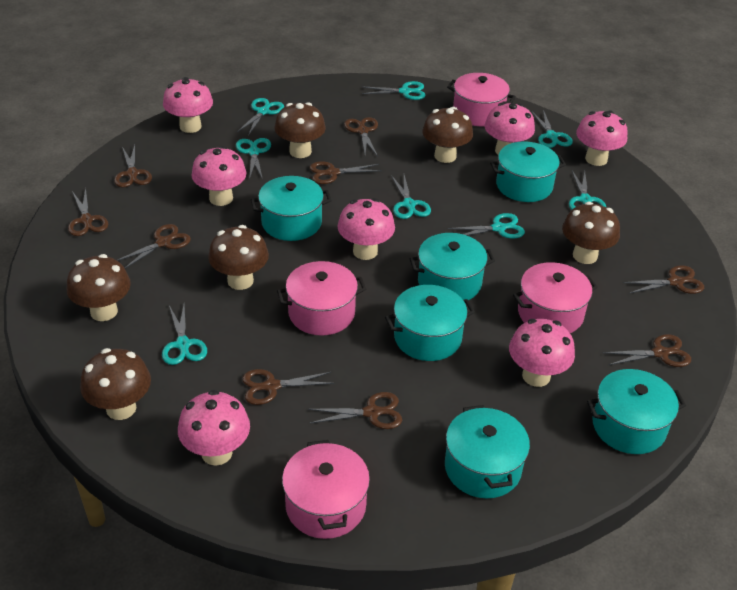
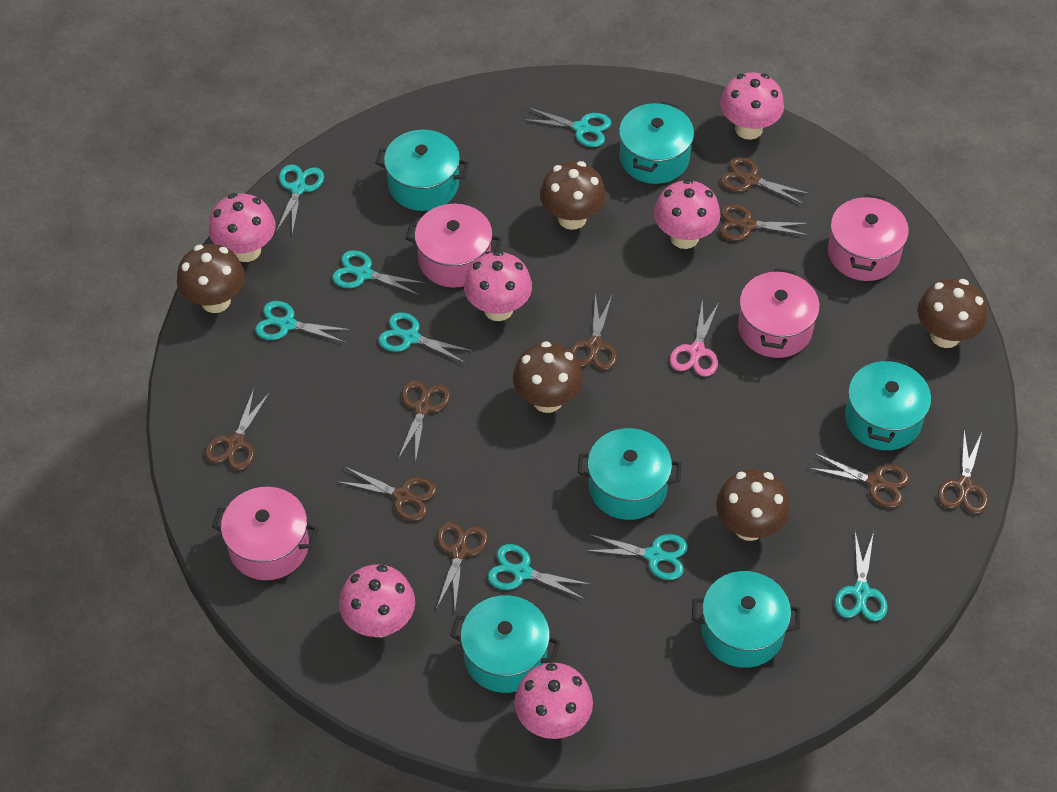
brown mushroom: 6 -> 5
pink mushroom: 7 -> 6
pink scissors: 0 -> 1

